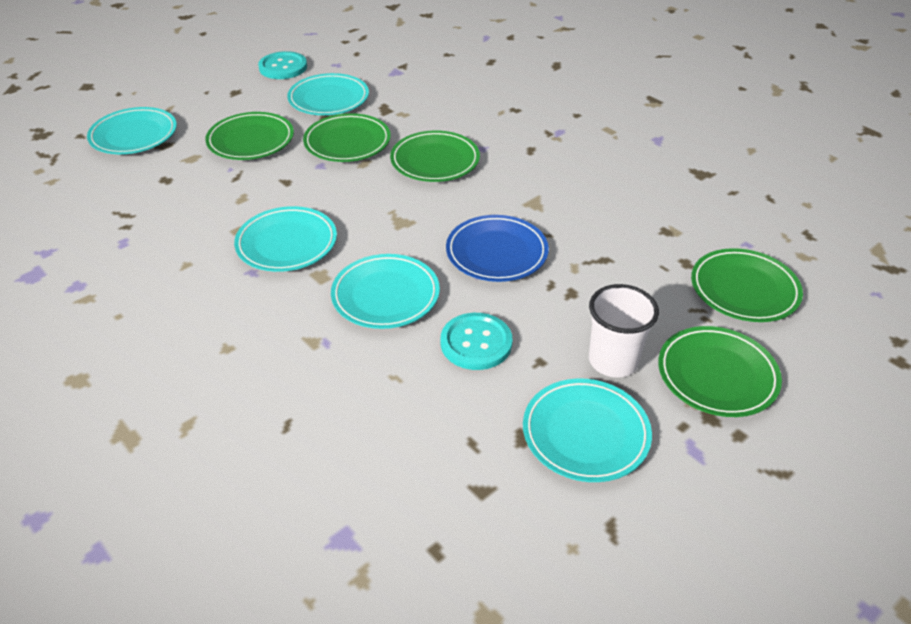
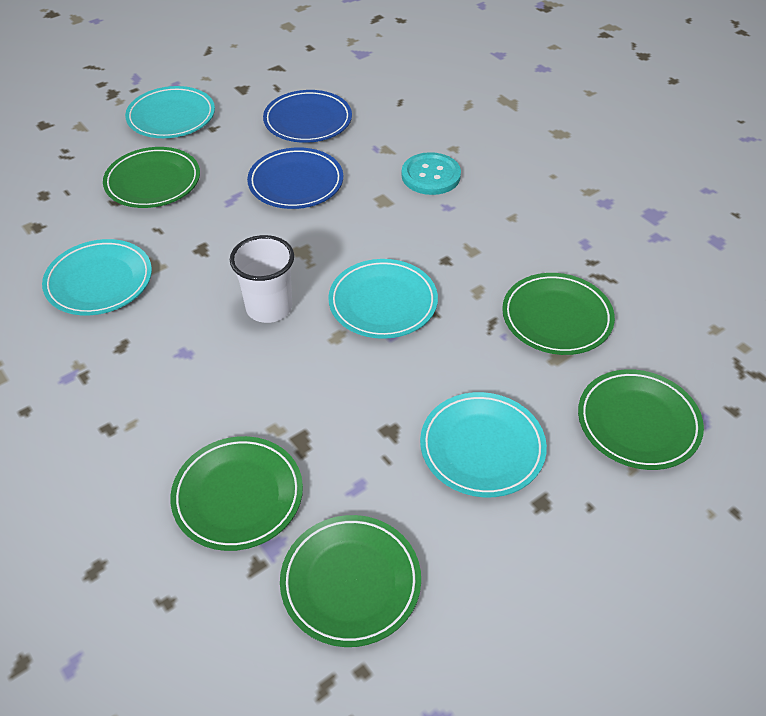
blue plate: 1 -> 2
turquoise button: 2 -> 1
turquoise plate: 5 -> 4

